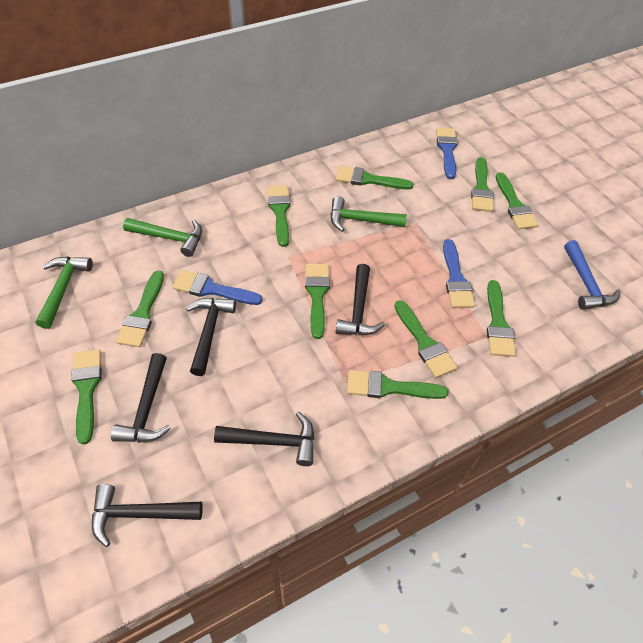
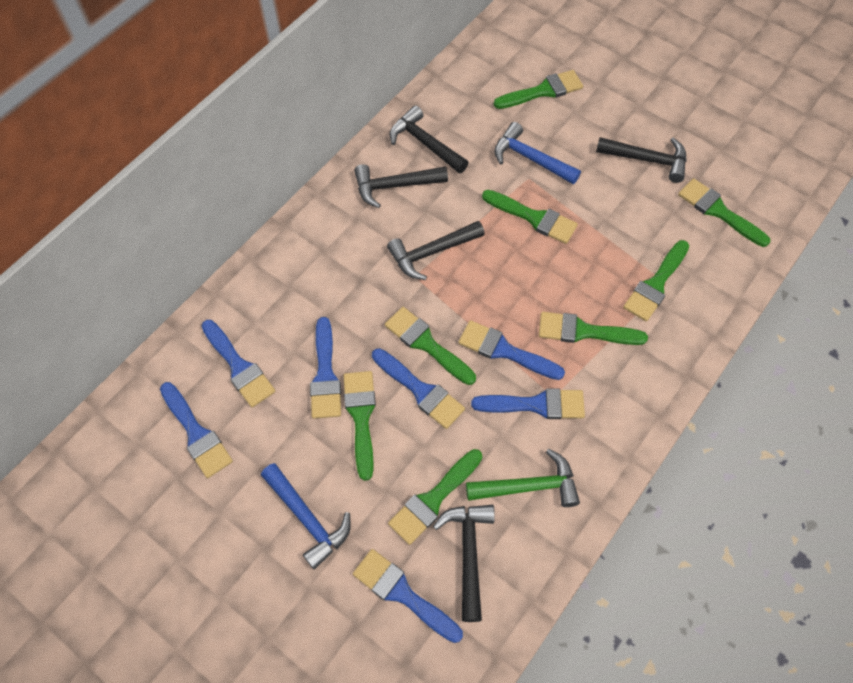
blue brush: 3 -> 7
blue hammer: 1 -> 2
green brush: 10 -> 8
green hammer: 3 -> 1

